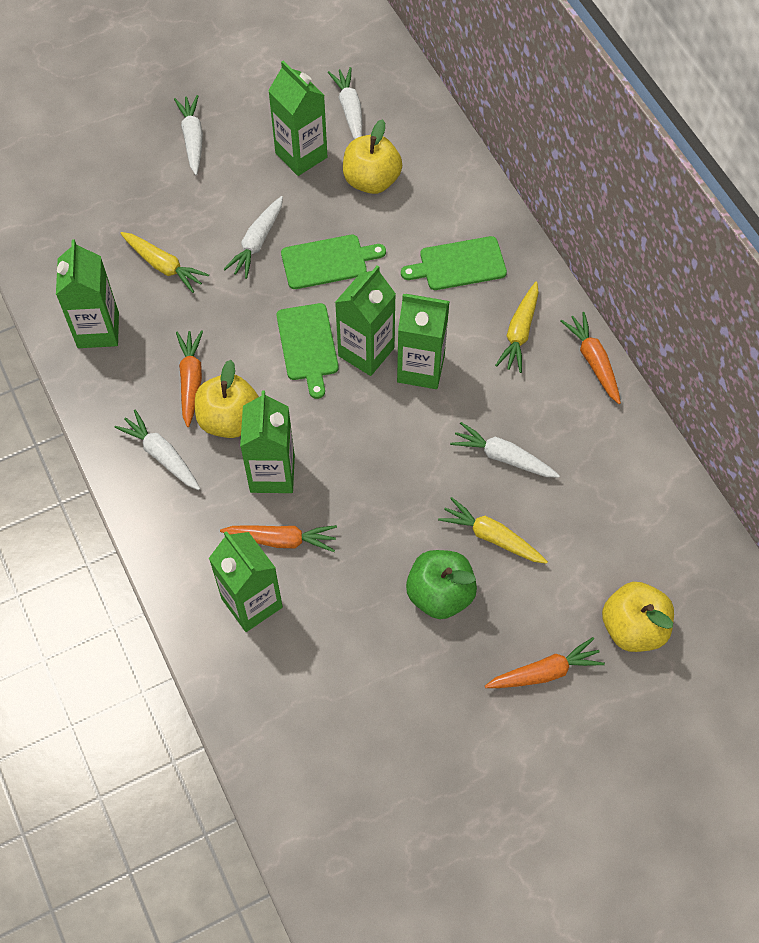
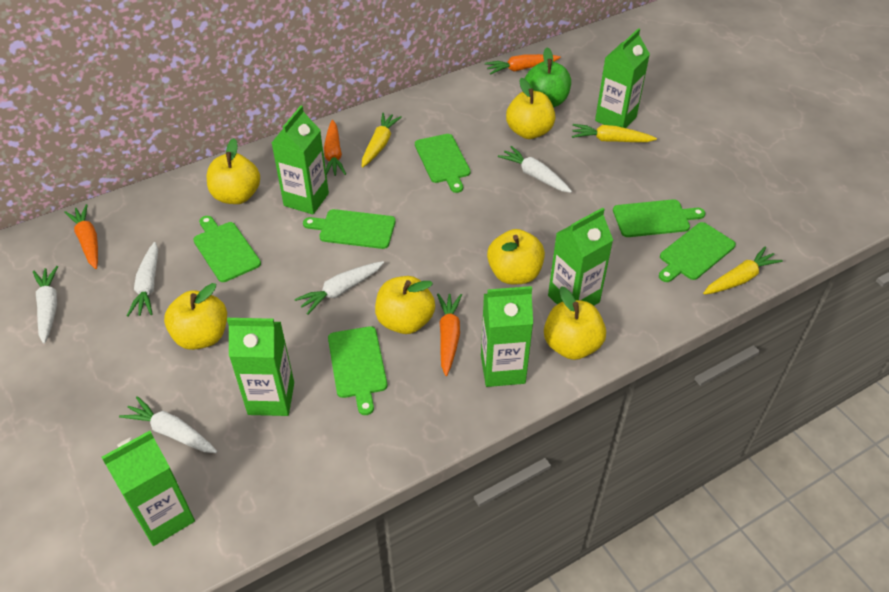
green cutting board: 3 -> 6
yellow apple: 3 -> 6

